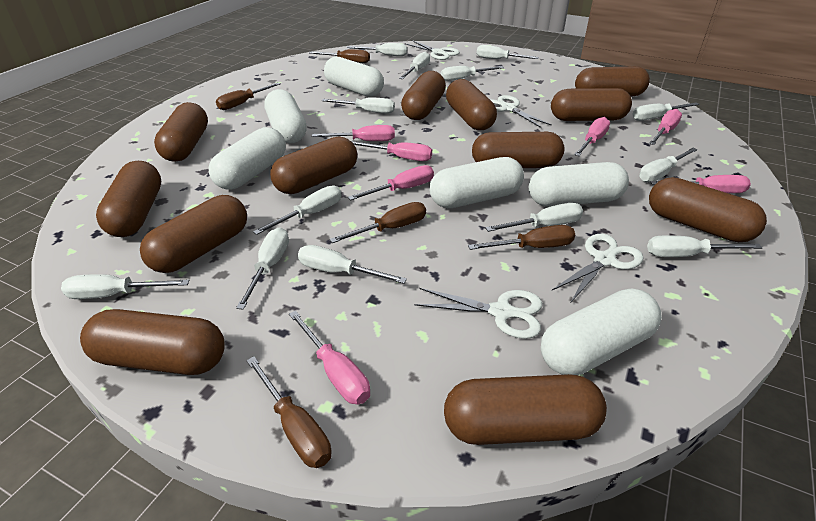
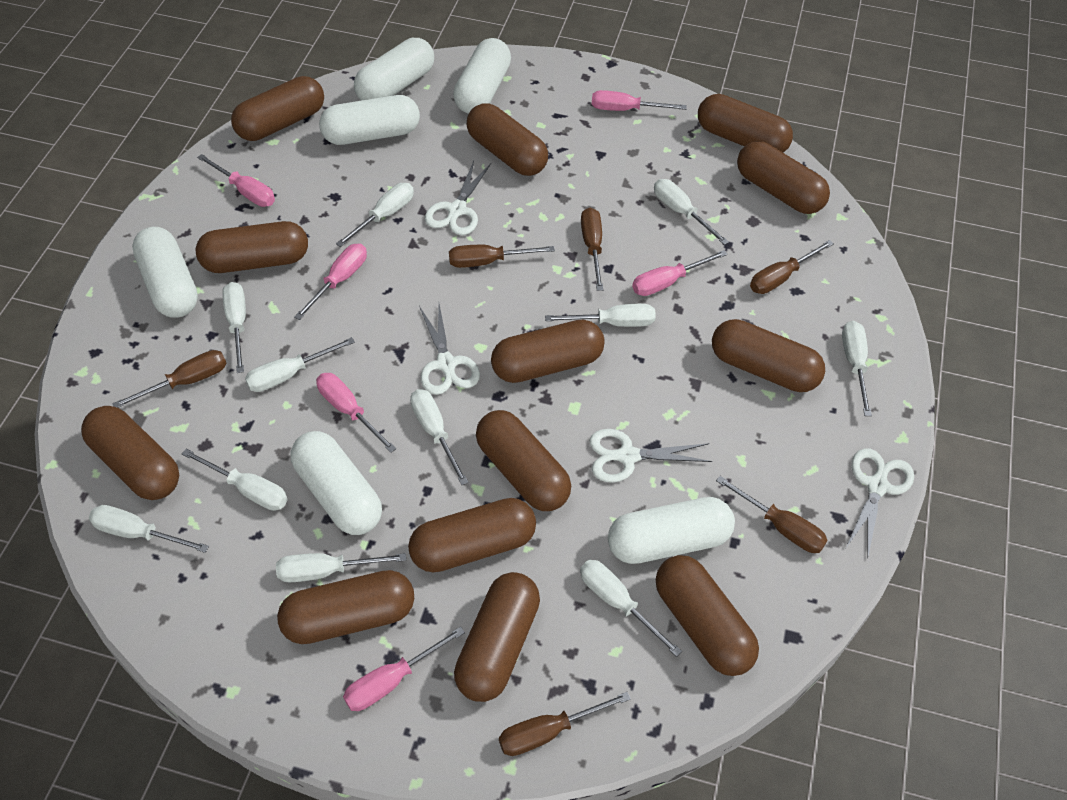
brown capsule: 12 -> 13
brown screwdriver: 5 -> 6
pink screwdriver: 7 -> 6
white screwdriver: 13 -> 11

